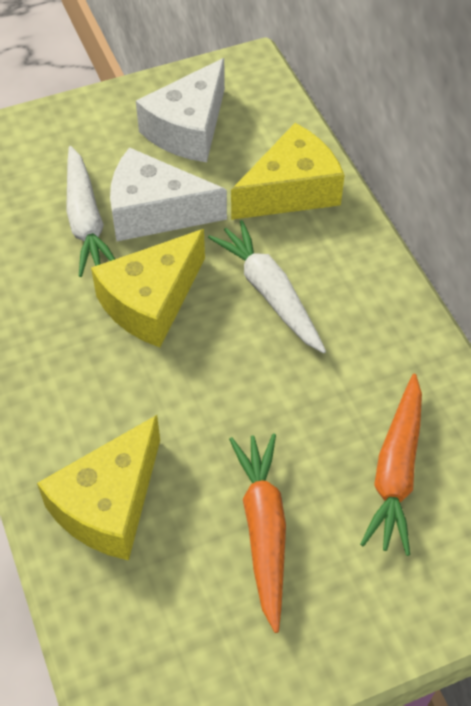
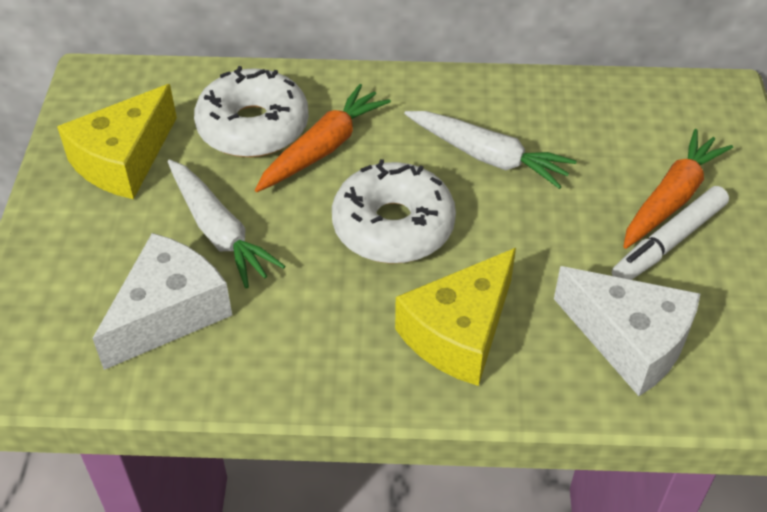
white donut: 0 -> 2
white marker: 0 -> 1
yellow cheese: 3 -> 2

